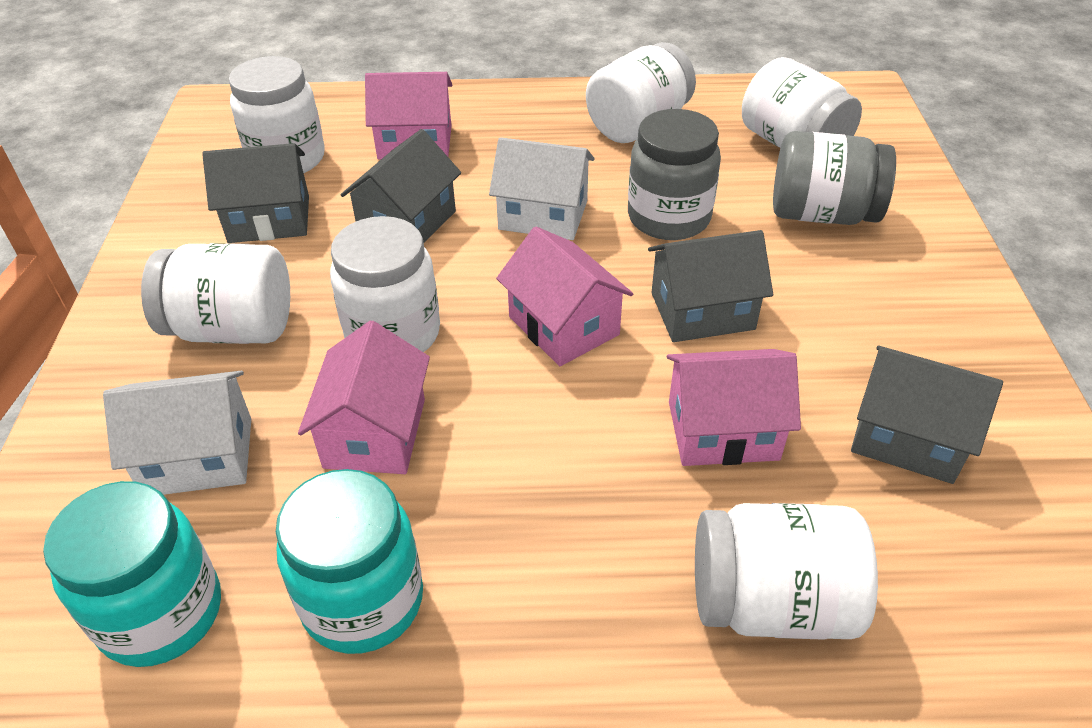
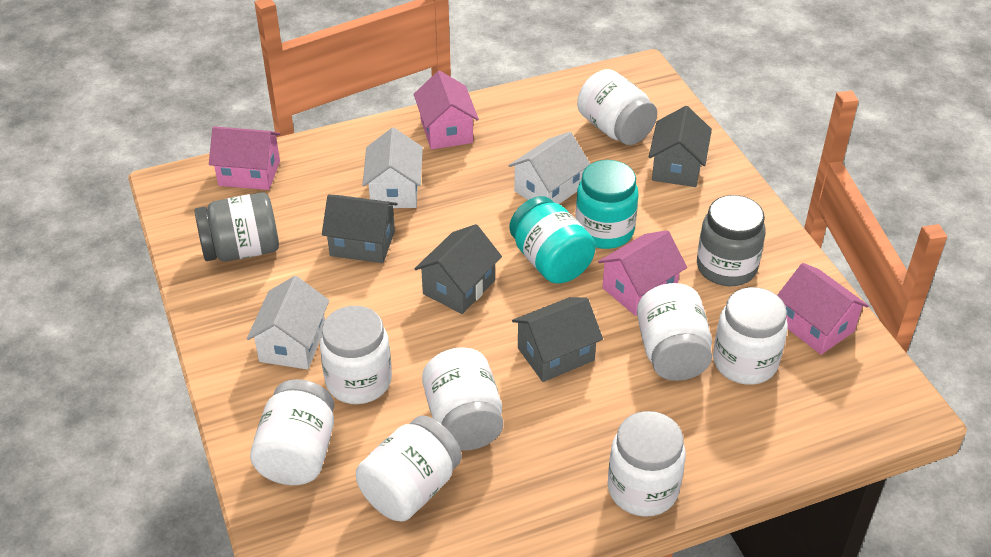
white house: 2 -> 3
white jar: 6 -> 8

